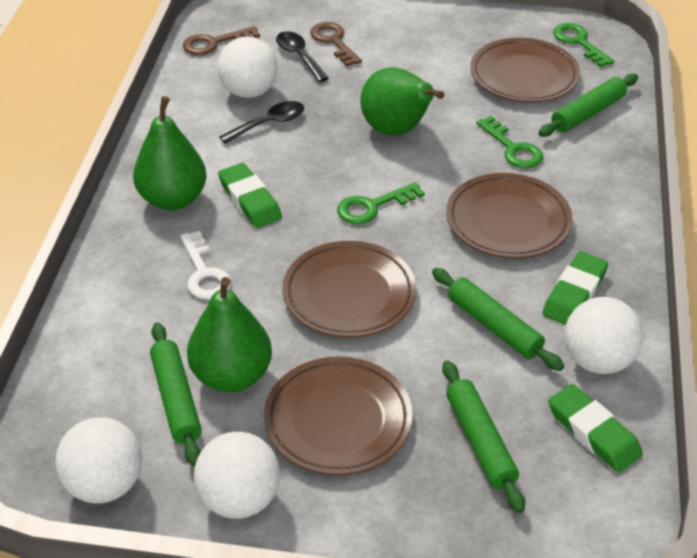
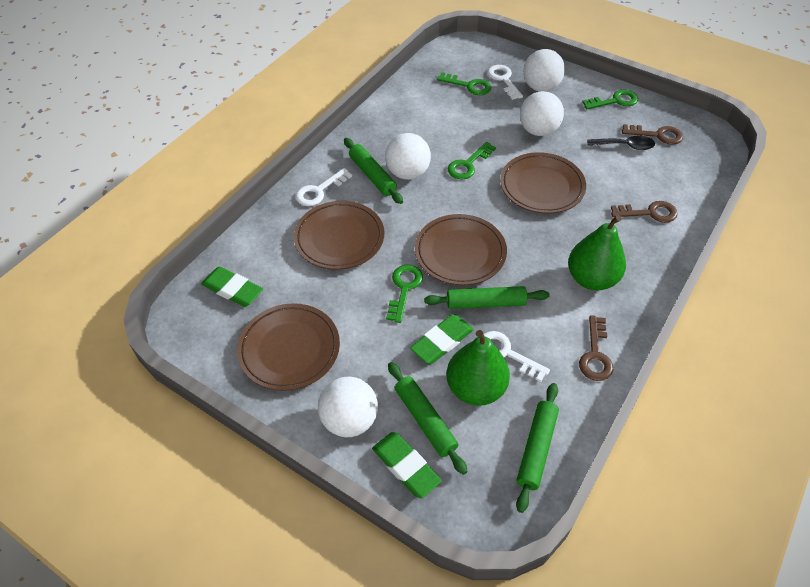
black spoon: 2 -> 1
brown key: 2 -> 3
green key: 3 -> 4
green pear: 3 -> 2
white key: 1 -> 3

